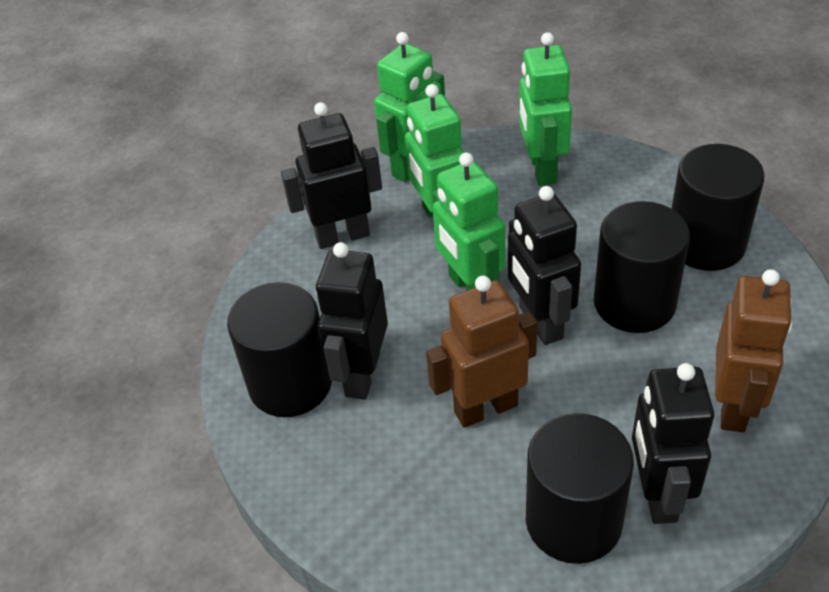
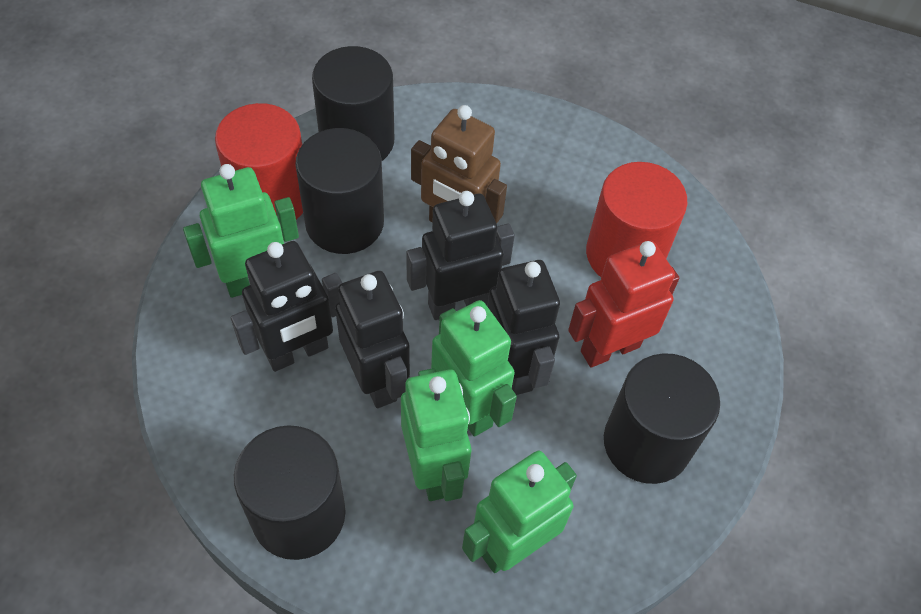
brown robot: 2 -> 1
red cylinder: 0 -> 2
red robot: 0 -> 1

